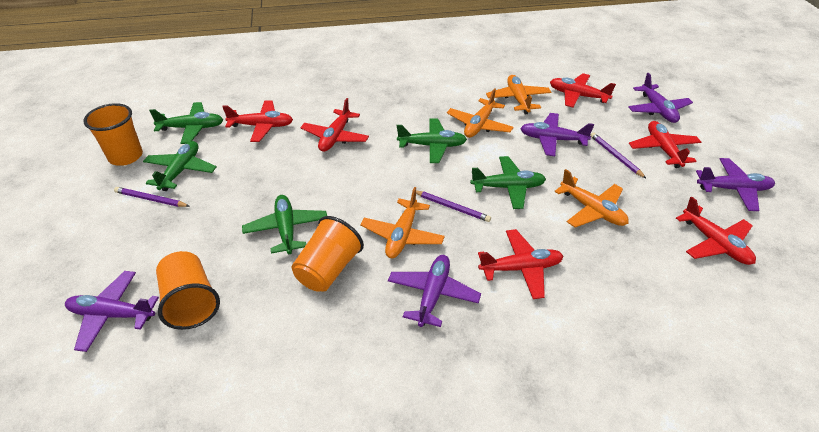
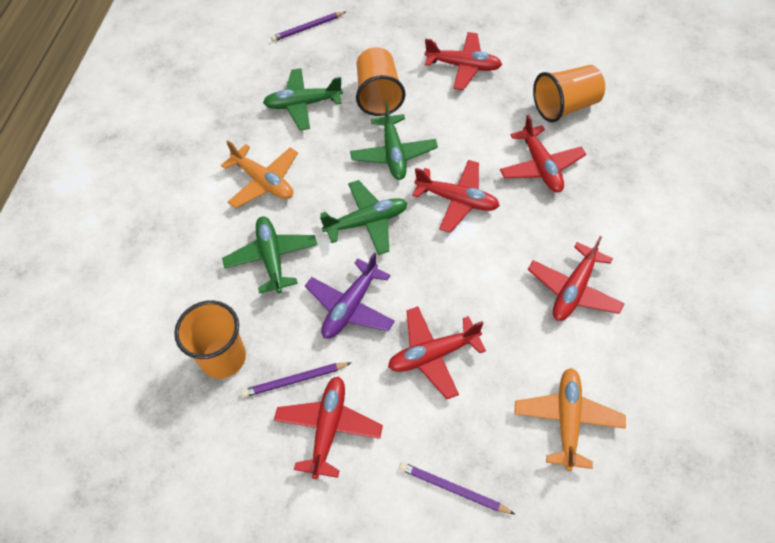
green plane: 5 -> 4
orange plane: 4 -> 2
purple plane: 5 -> 1

